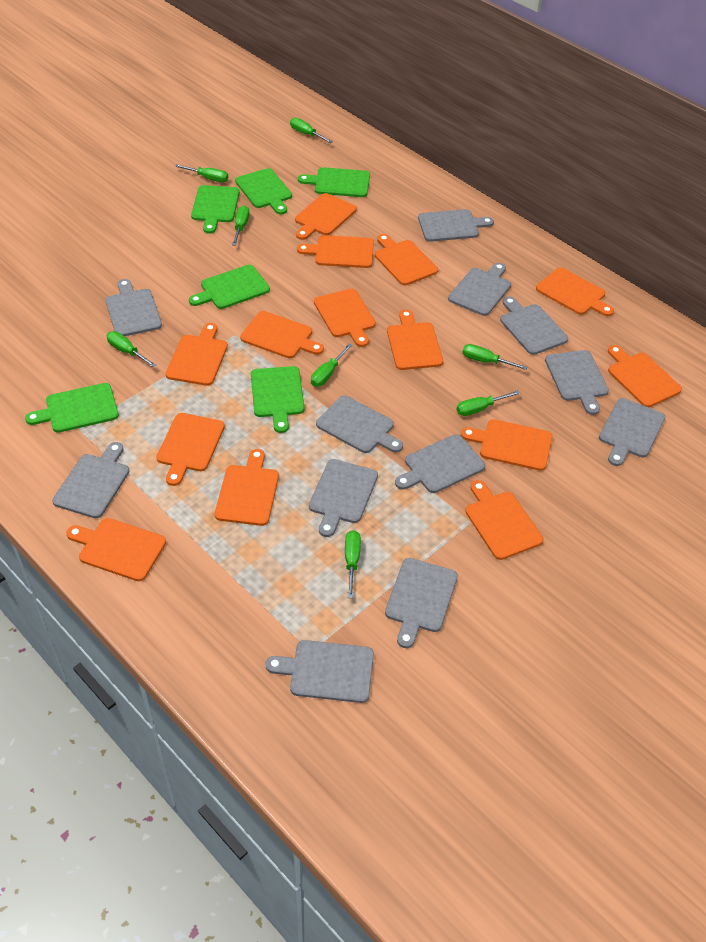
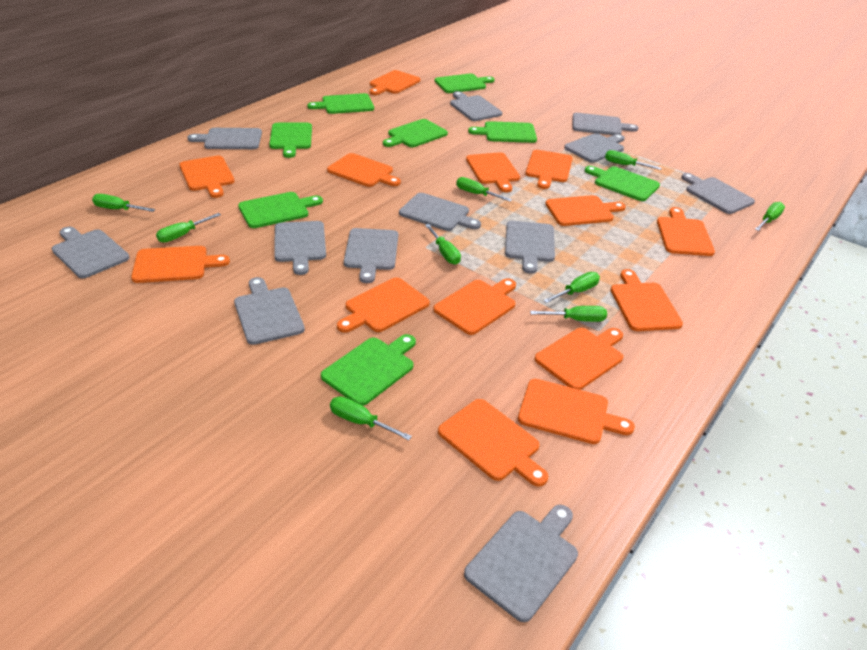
green cutting board: 6 -> 8
green screwdriver: 8 -> 9

